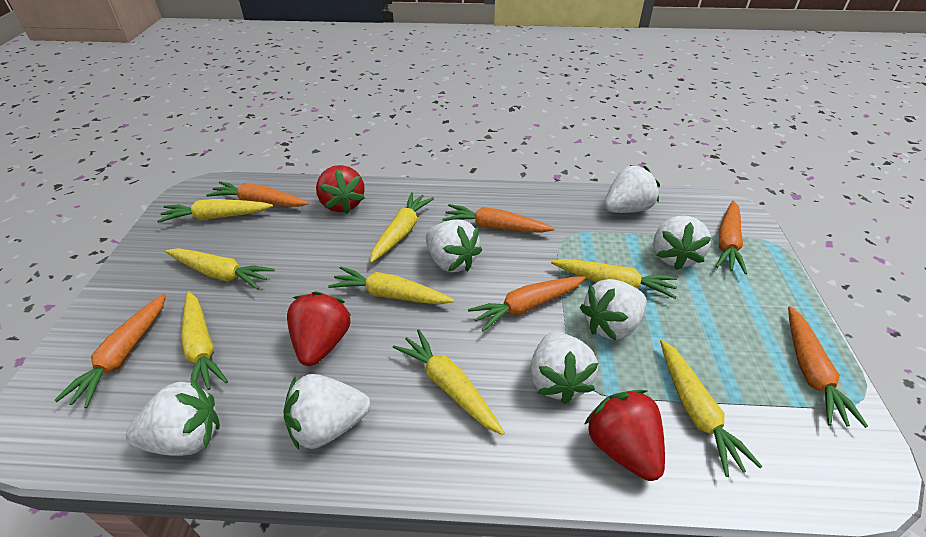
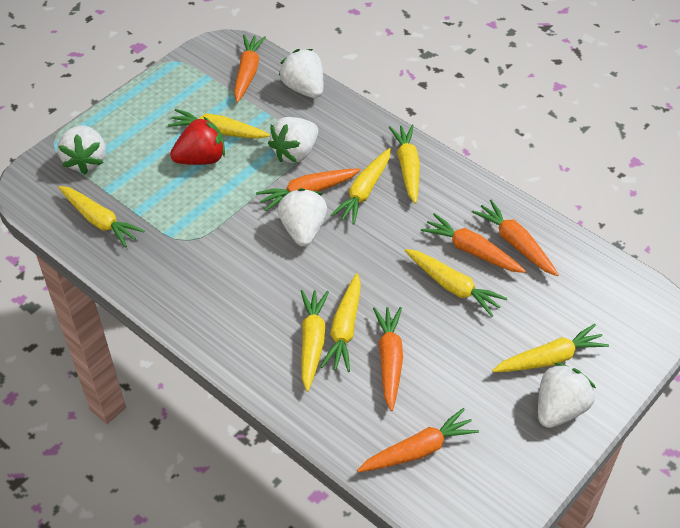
red strawberry: 3 -> 1
white strawberry: 7 -> 5

